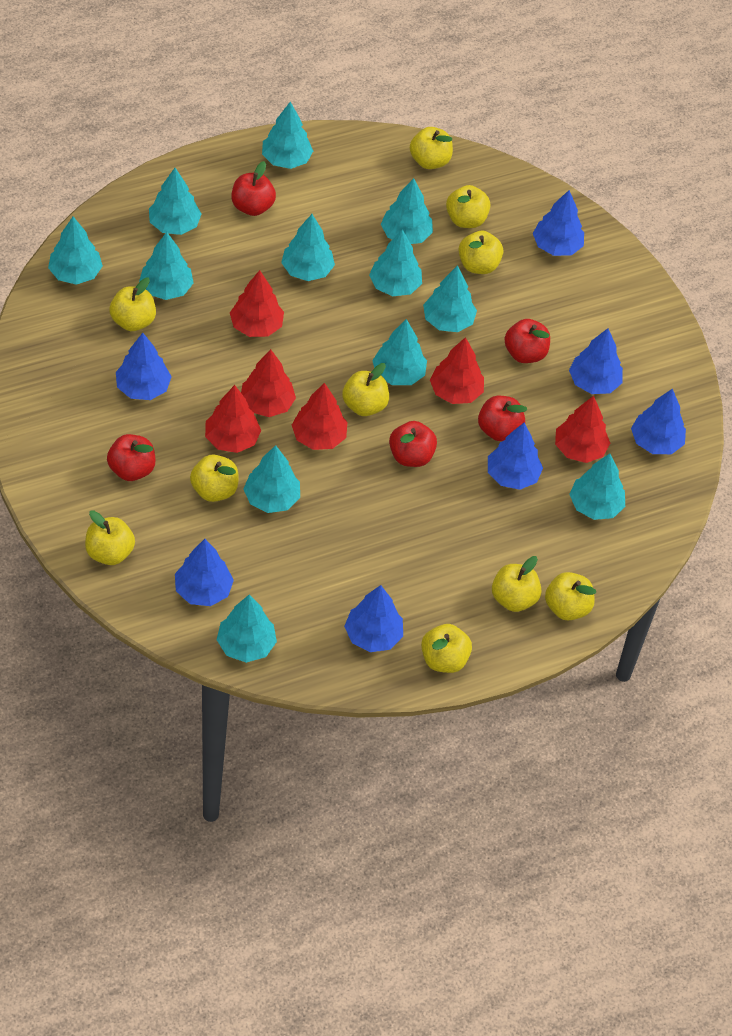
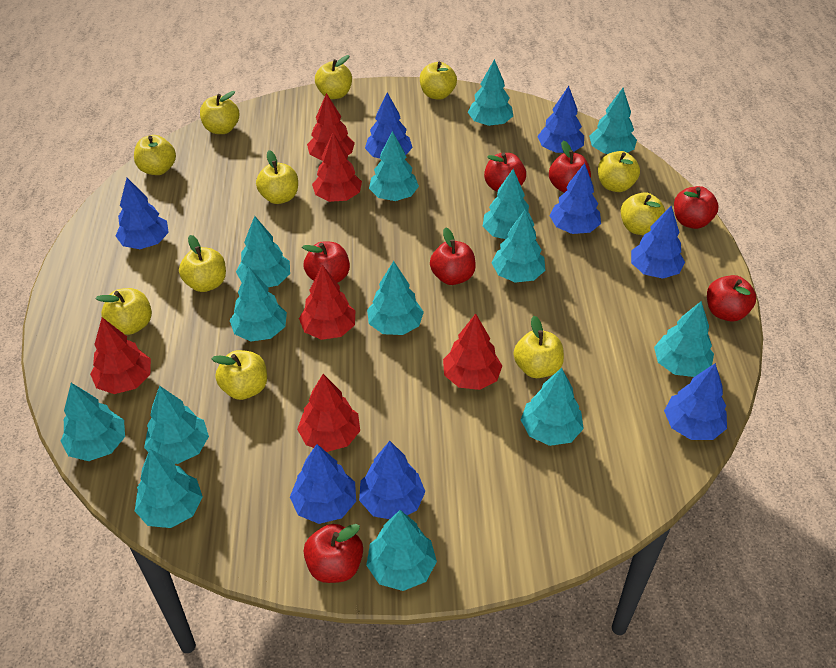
blue tree: 7 -> 8
red apple: 5 -> 7
turquoise tree: 12 -> 14
yellow apple: 10 -> 11

